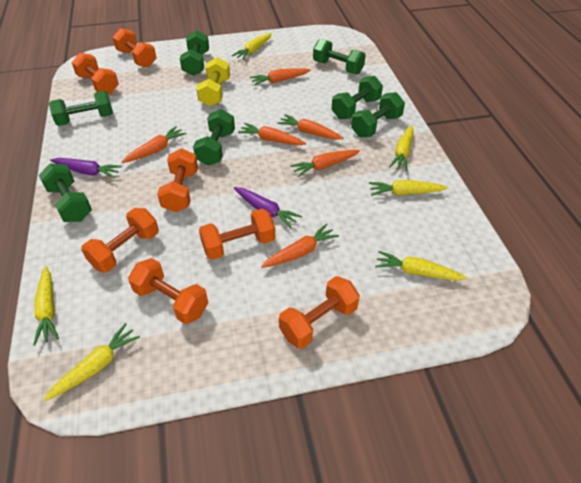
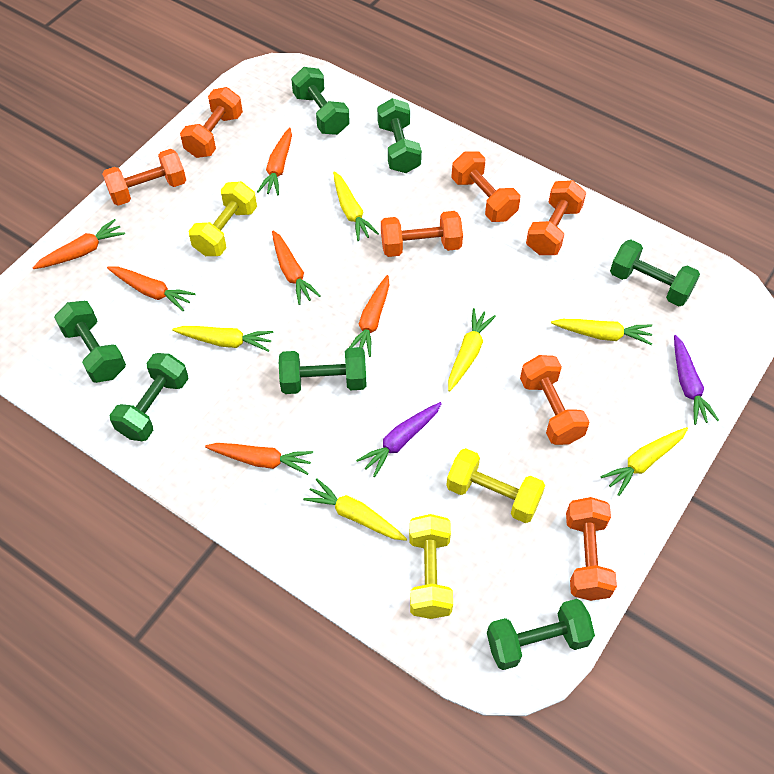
yellow dumbbell: 1 -> 3

